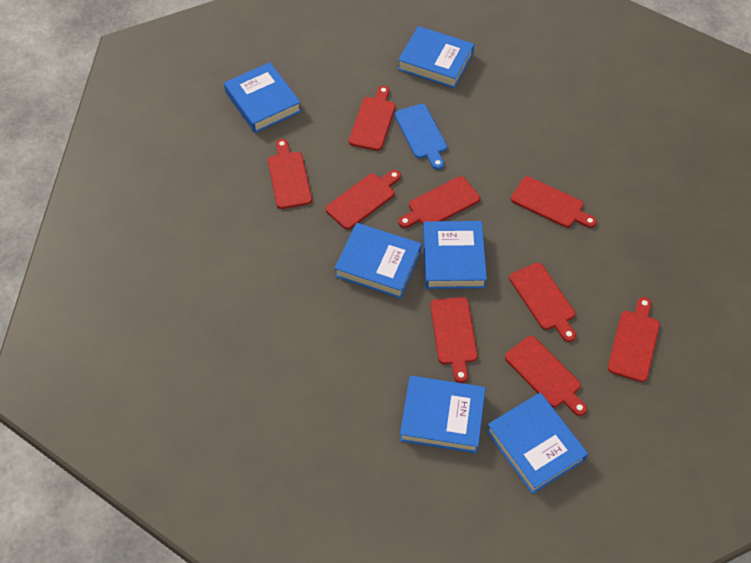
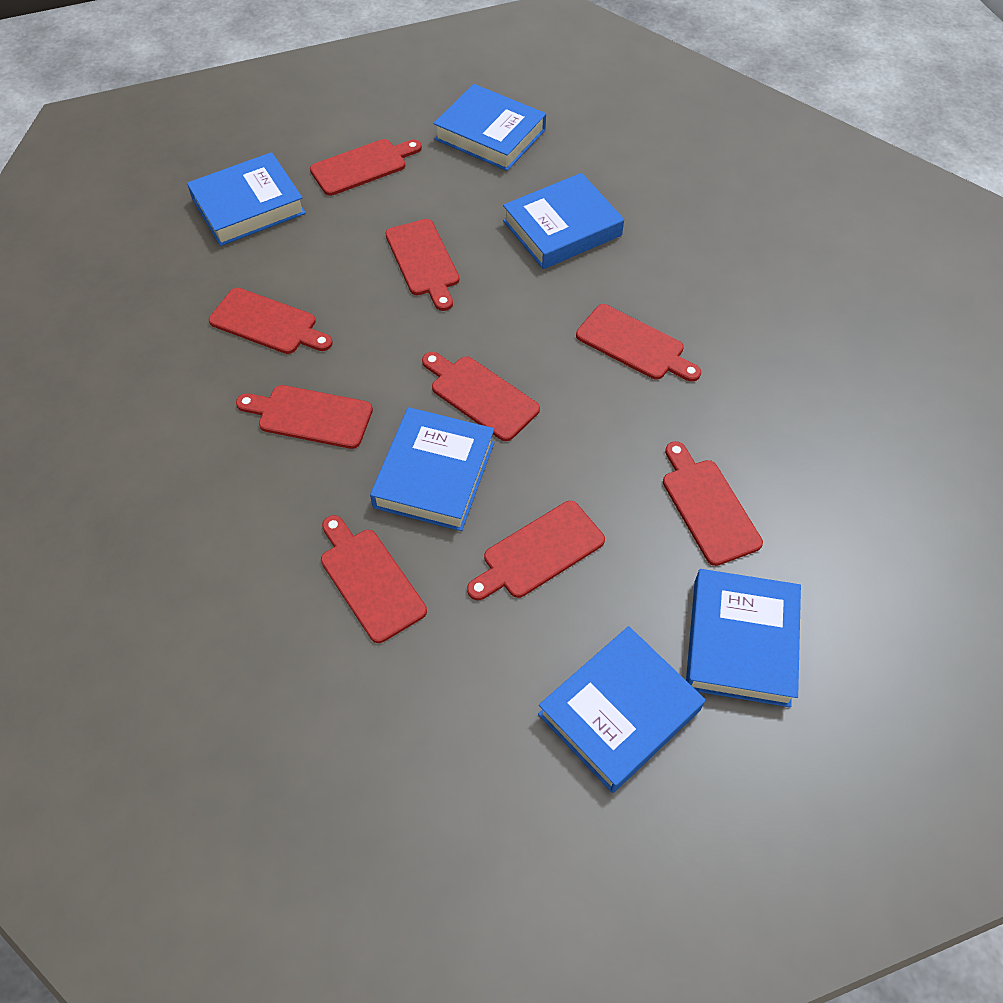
blue cutting board: 1 -> 0

